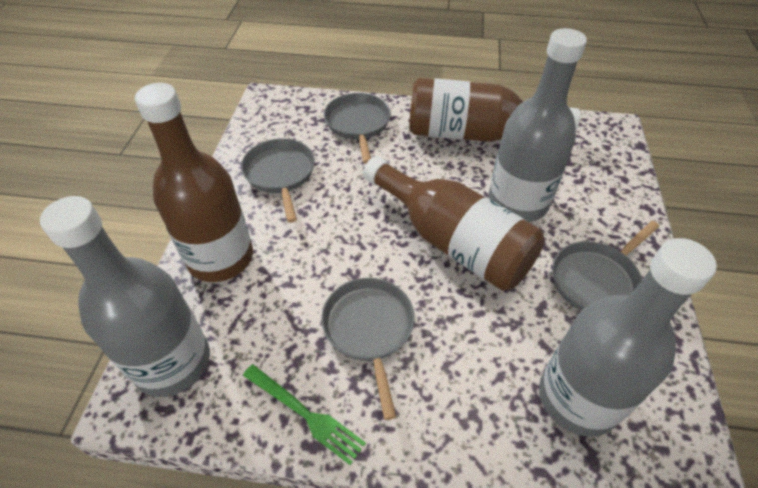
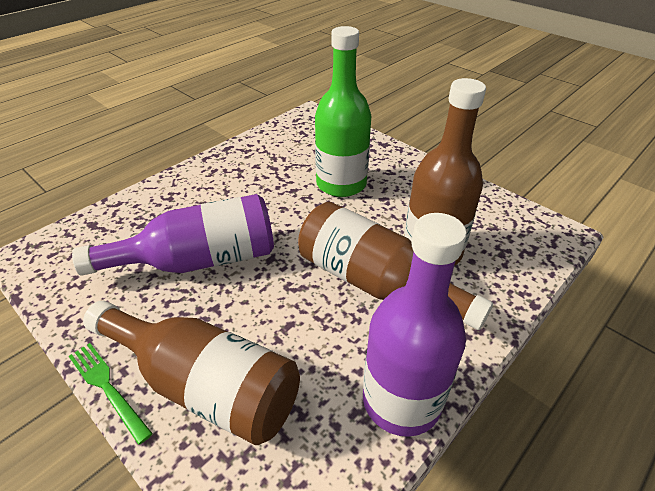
green bottle: 0 -> 1
grey bottle: 3 -> 0
grey pan: 4 -> 0
purple bottle: 0 -> 2

